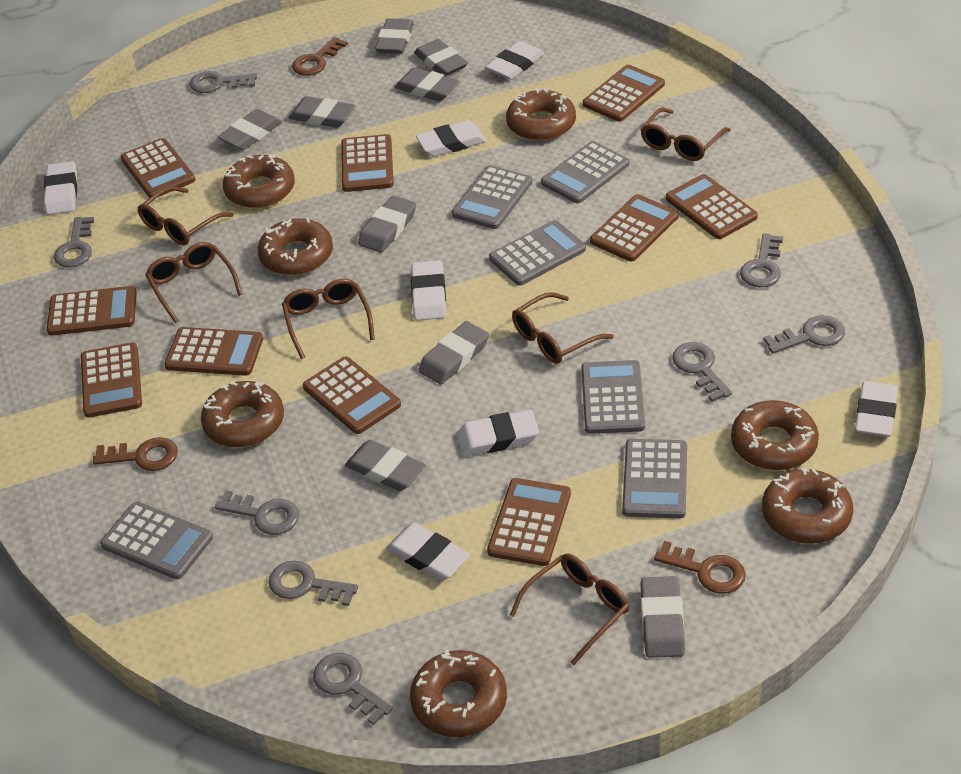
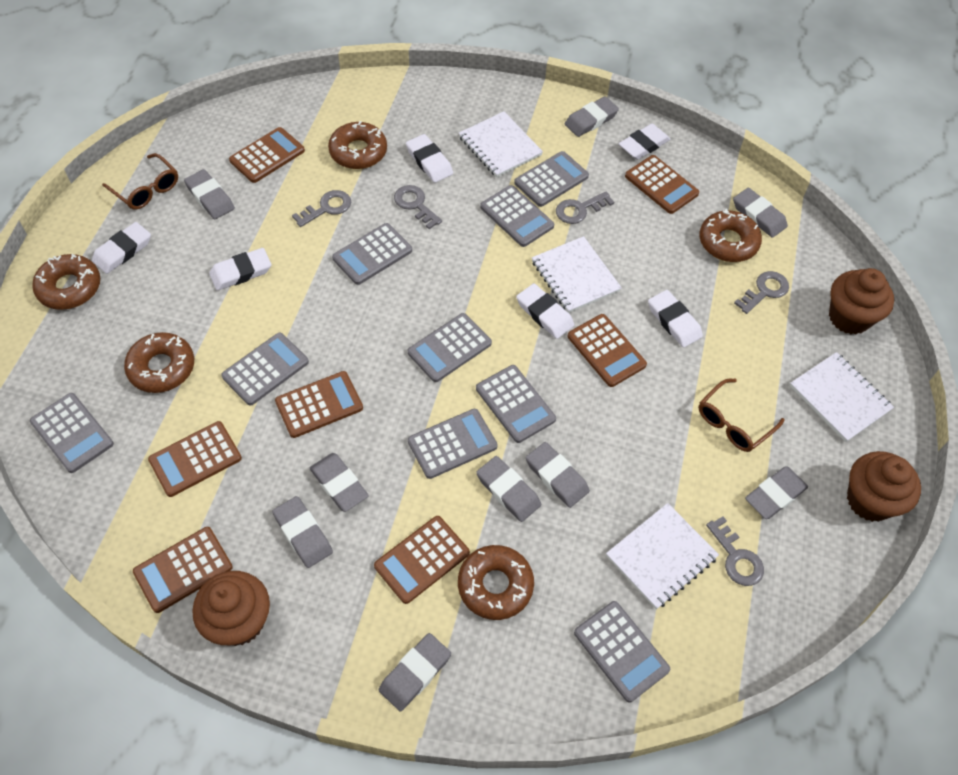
brown calculator: 10 -> 7
brown cupcake: 0 -> 3
brown donut: 7 -> 5
brown glasses: 6 -> 2
brown key: 3 -> 0
grey calculator: 6 -> 9
grey key: 8 -> 5
white eraser: 7 -> 6
white notebook: 0 -> 4

